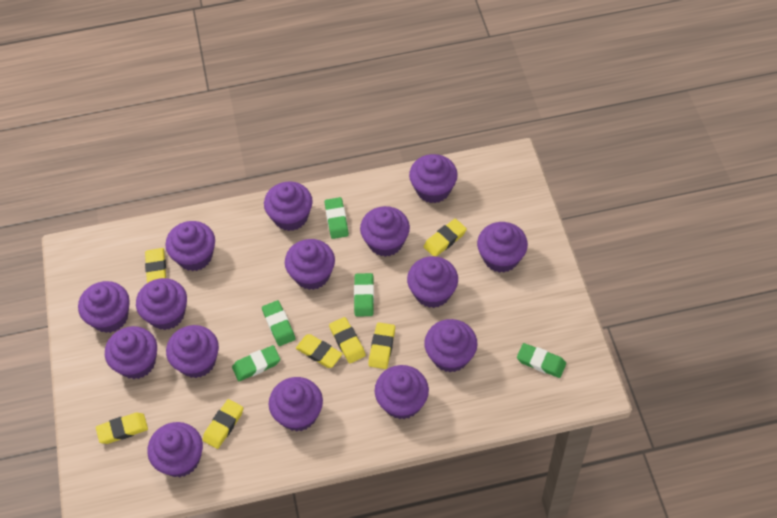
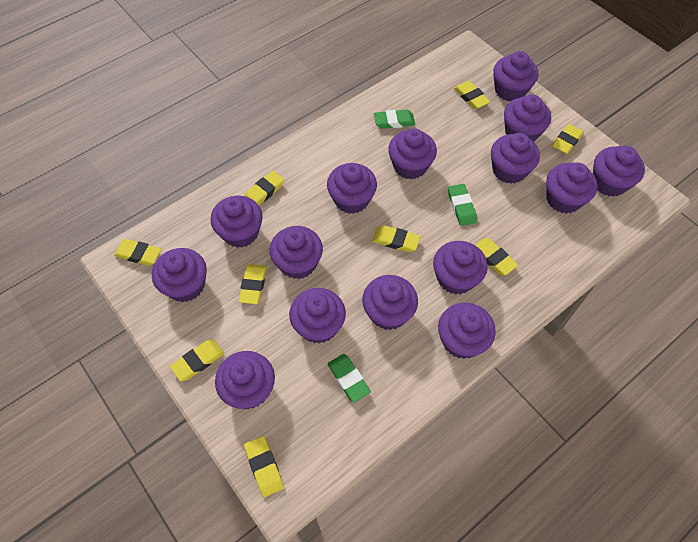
green eraser: 5 -> 3
yellow eraser: 7 -> 9

